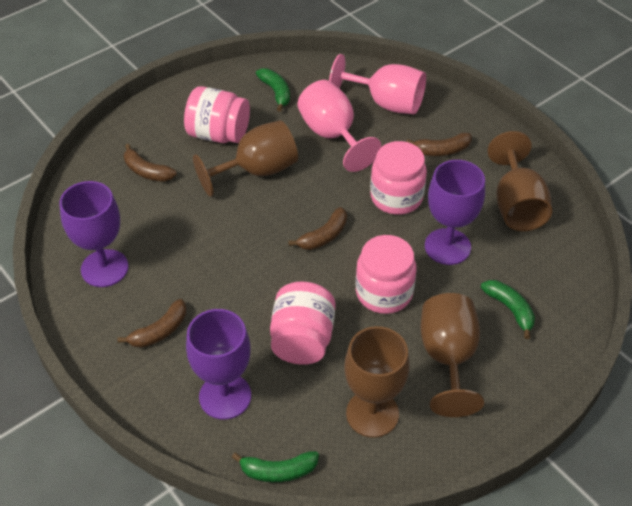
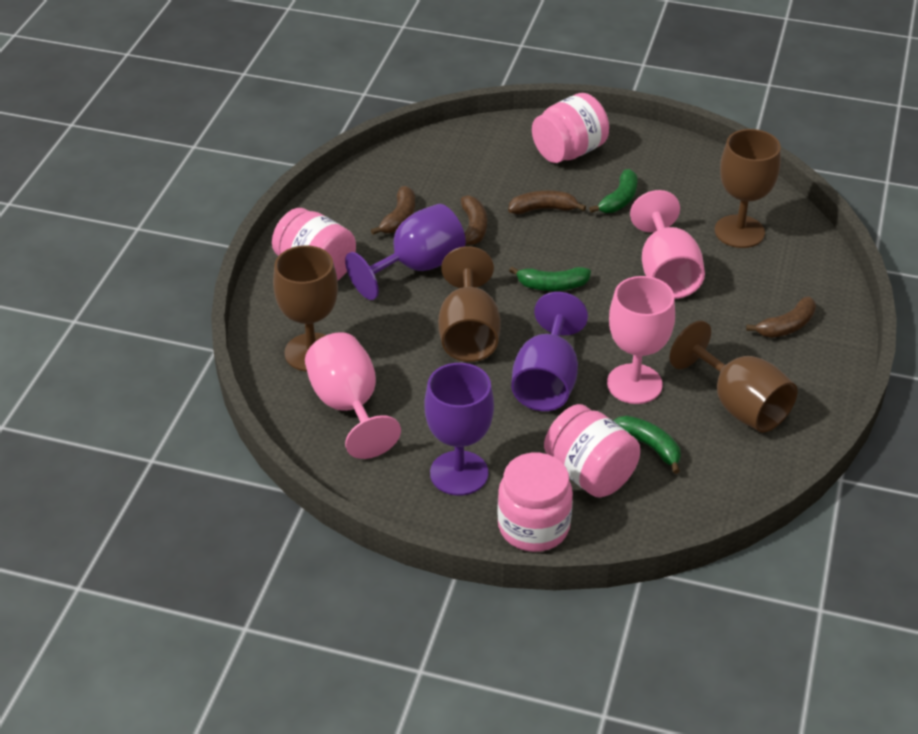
pink goblet: 2 -> 3

